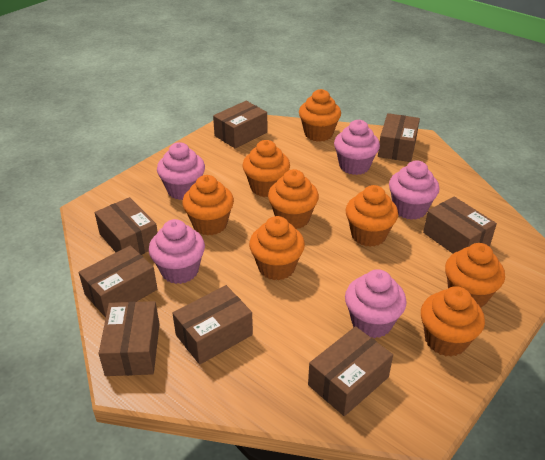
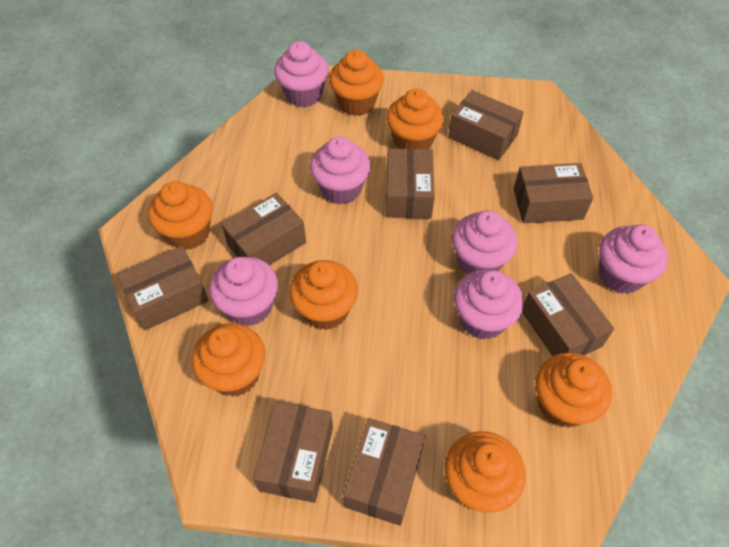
orange cupcake: 8 -> 7
pink cupcake: 5 -> 6

